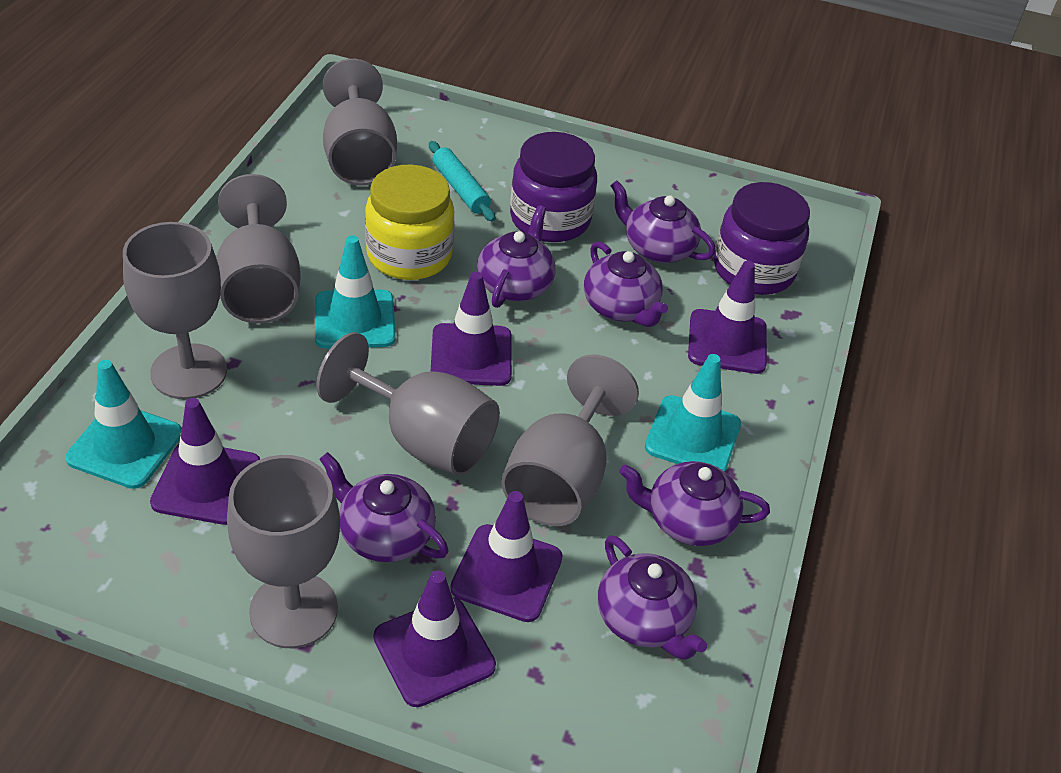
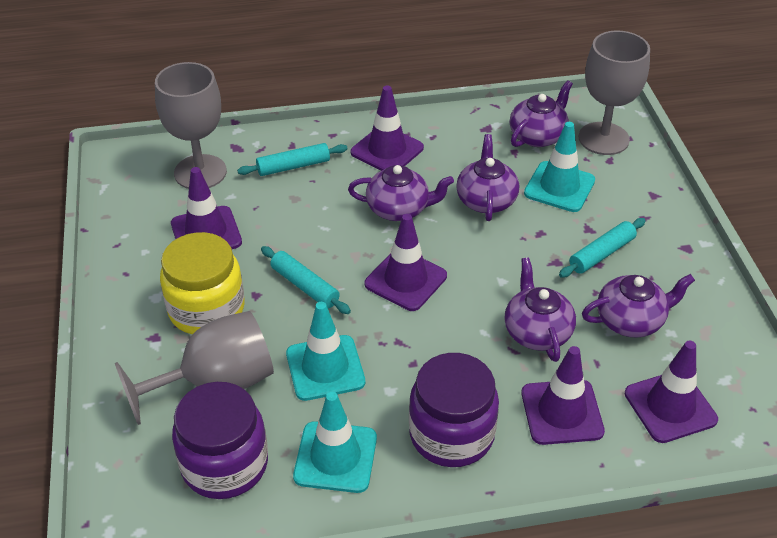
grey goblet: 6 -> 3
purple teapot: 6 -> 5
turquoise rolling pin: 1 -> 3

